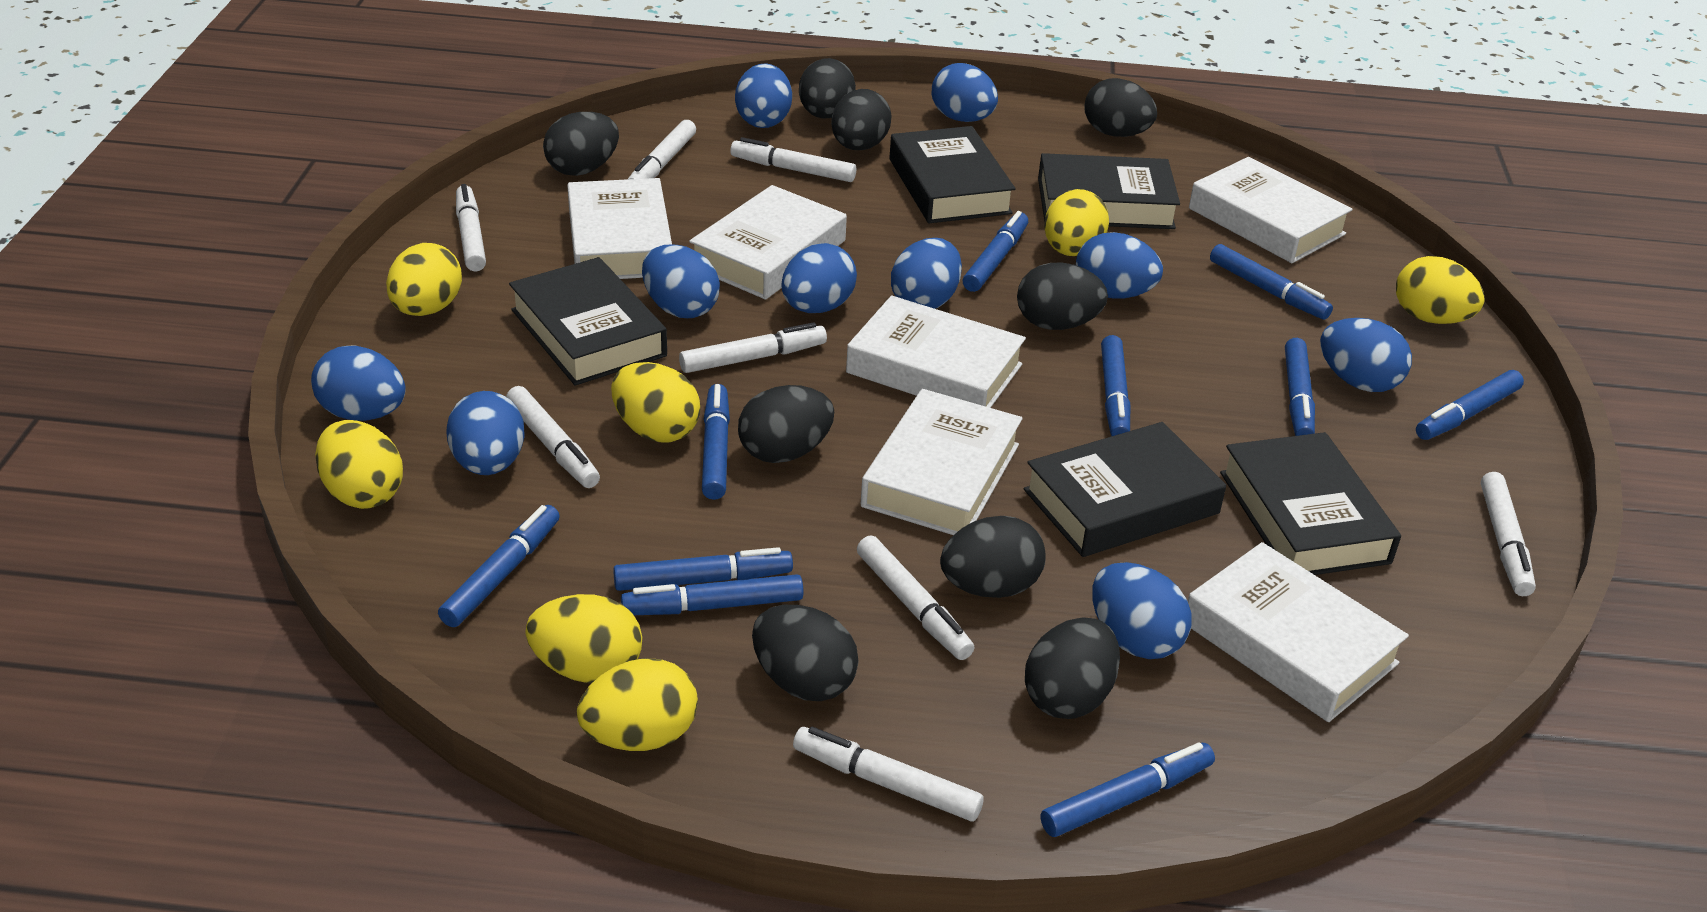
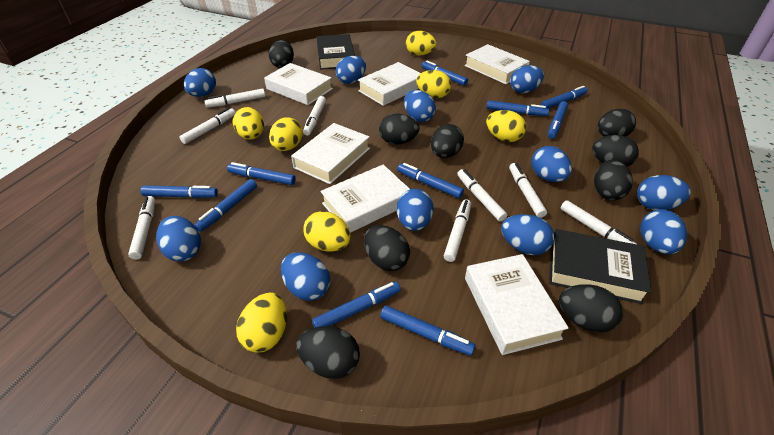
black book: 5 -> 2
blue egg: 10 -> 11

